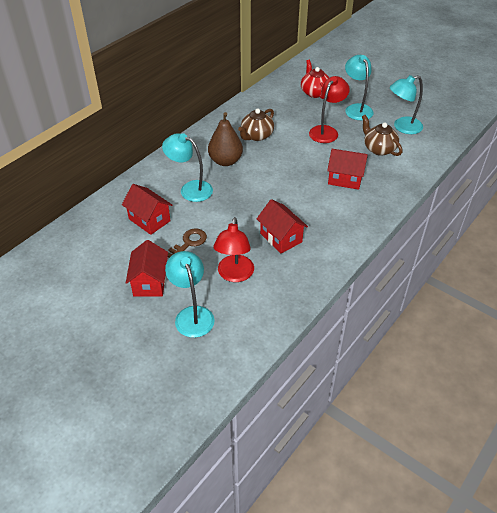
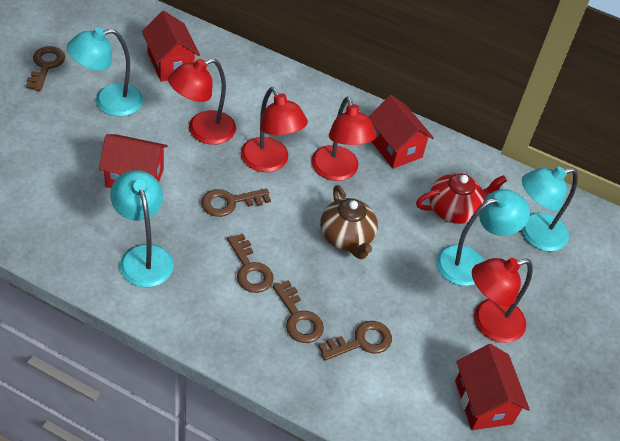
brown key: 1 -> 5
brown pear: 1 -> 0
brown teapot: 2 -> 1
red lamp: 2 -> 4

